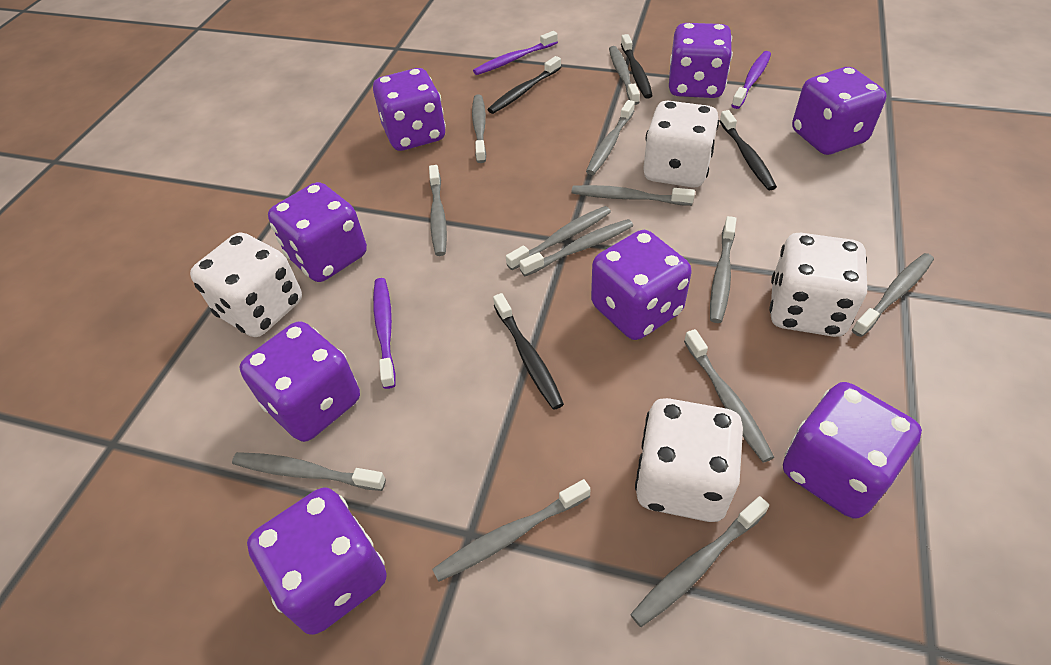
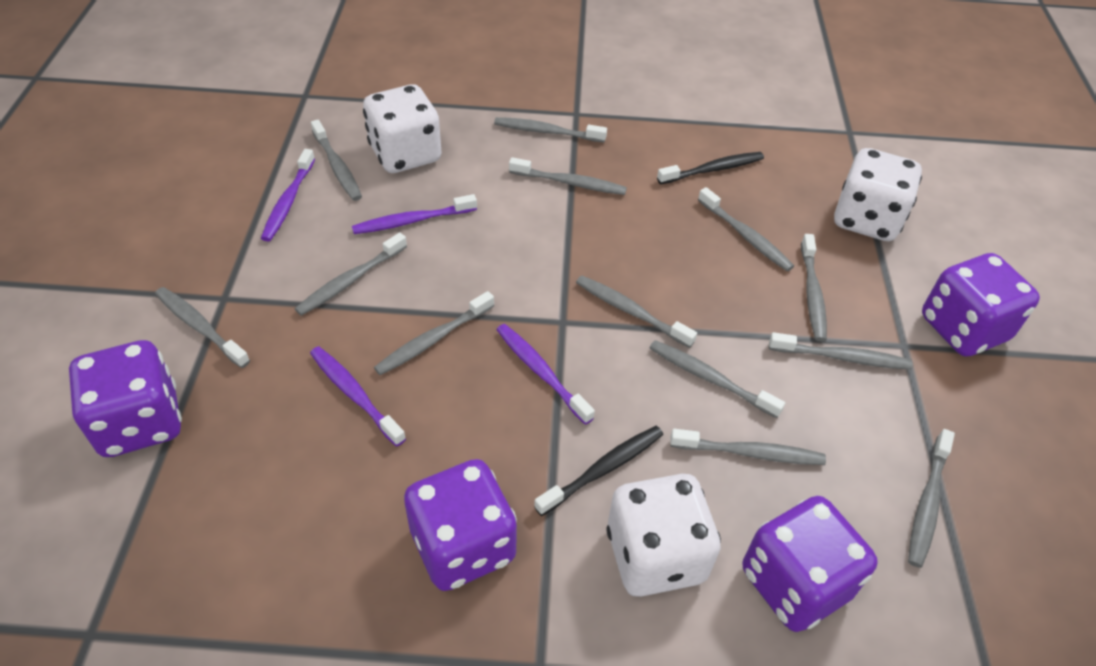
black toothbrush: 4 -> 2
purple dice: 8 -> 4
purple toothbrush: 3 -> 4
white dice: 4 -> 3

